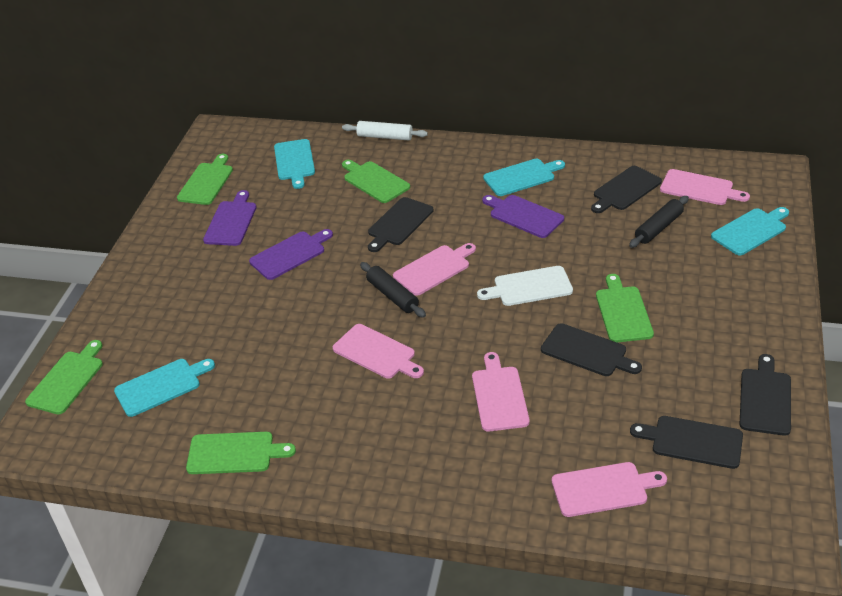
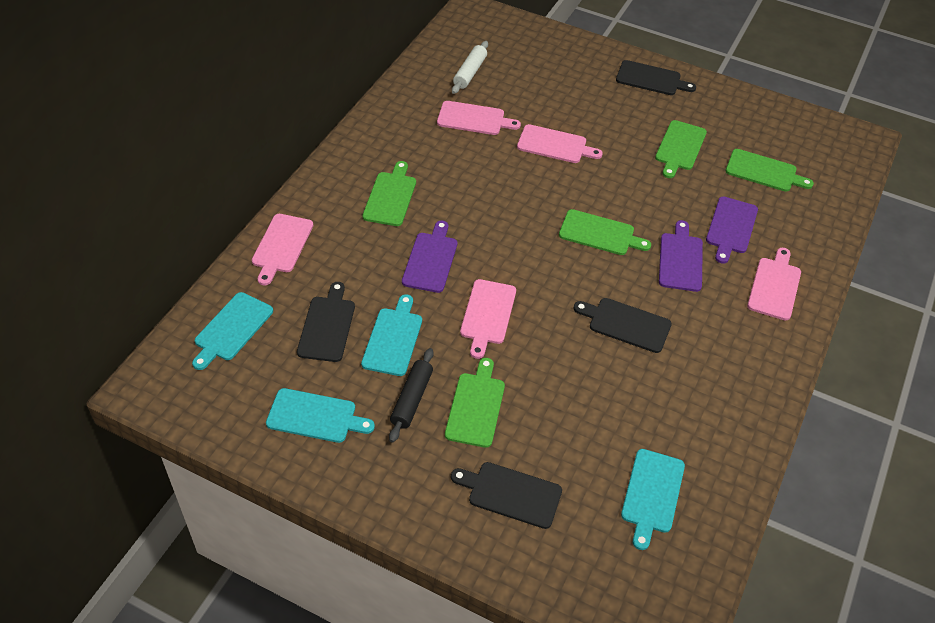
black cutting board: 5 -> 4
black rolling pin: 2 -> 1
white cutting board: 1 -> 0

